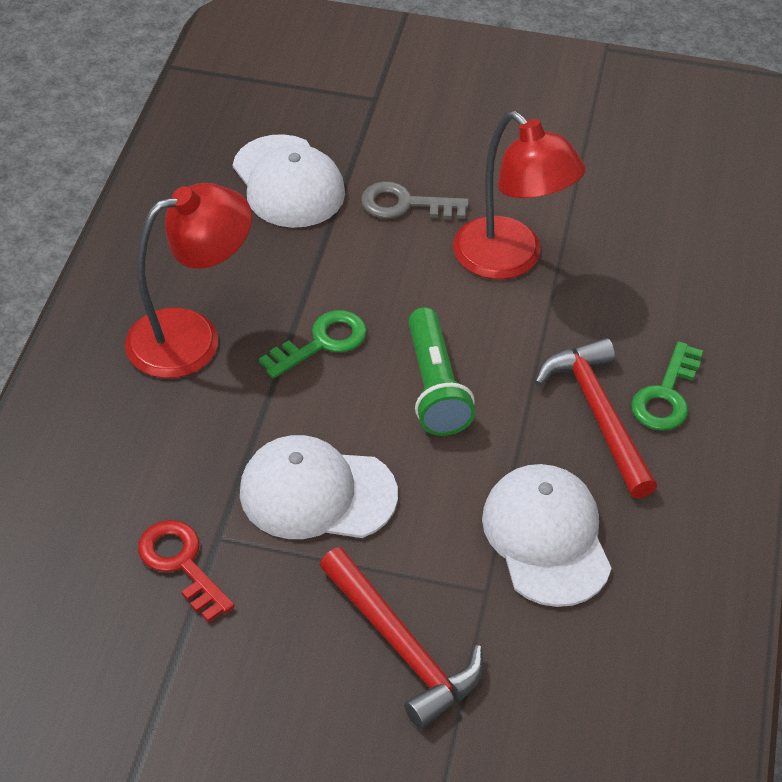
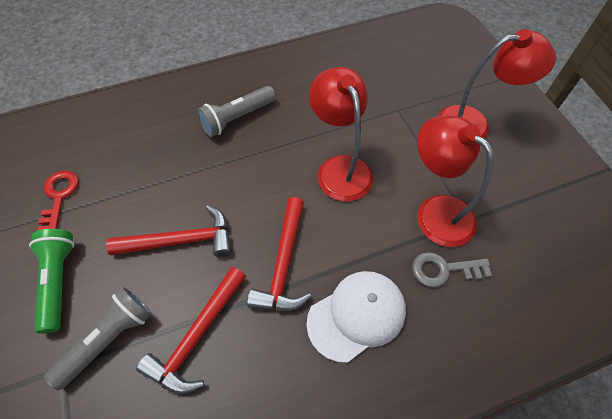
green key: 2 -> 0
grey flashlight: 0 -> 2
red hammer: 2 -> 3
red lamp: 2 -> 3
white cap: 3 -> 1

